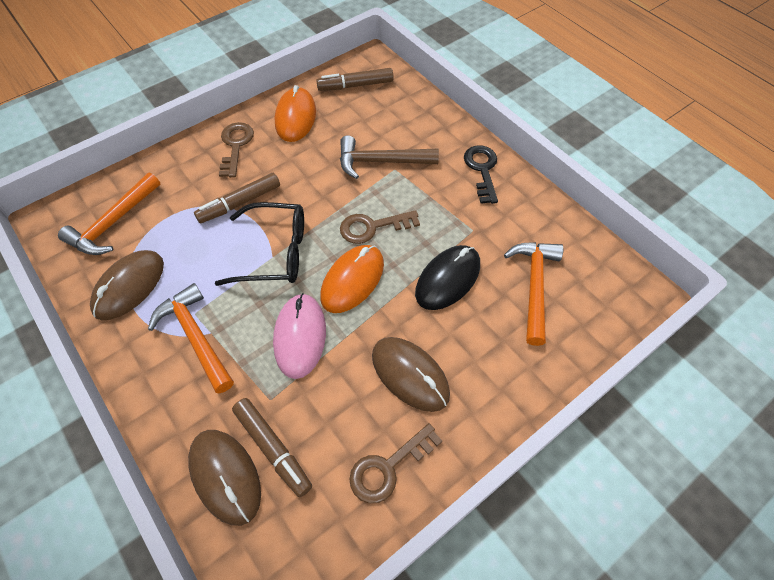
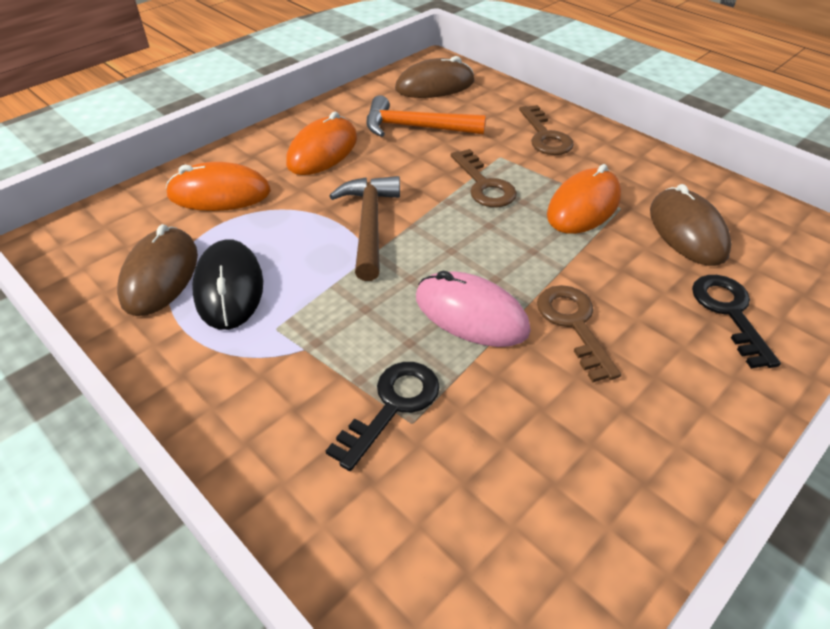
black glasses: 1 -> 0
black key: 1 -> 2
brown marker: 3 -> 0
orange hammer: 3 -> 1
orange mouse: 2 -> 3

